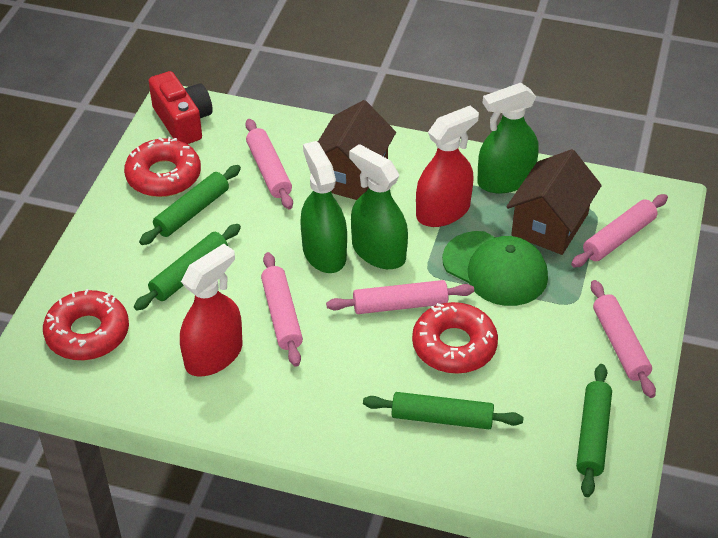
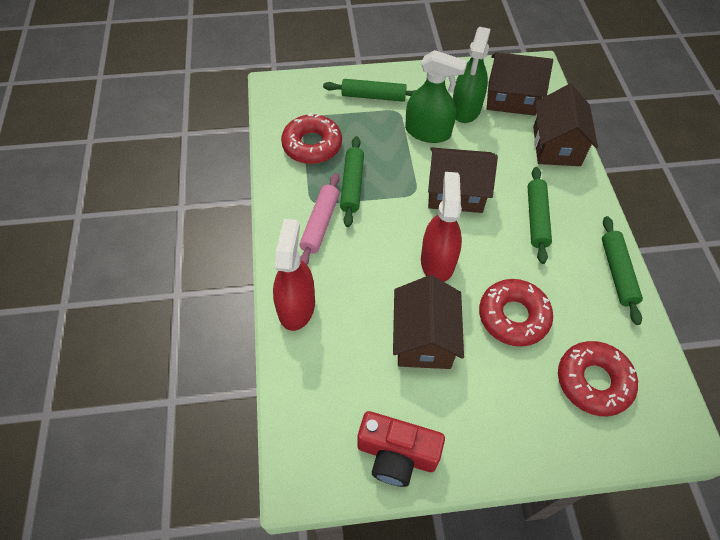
brown house: 2 -> 4
green cap: 1 -> 0
green spray bottle: 3 -> 2
pink rolling pin: 5 -> 1

